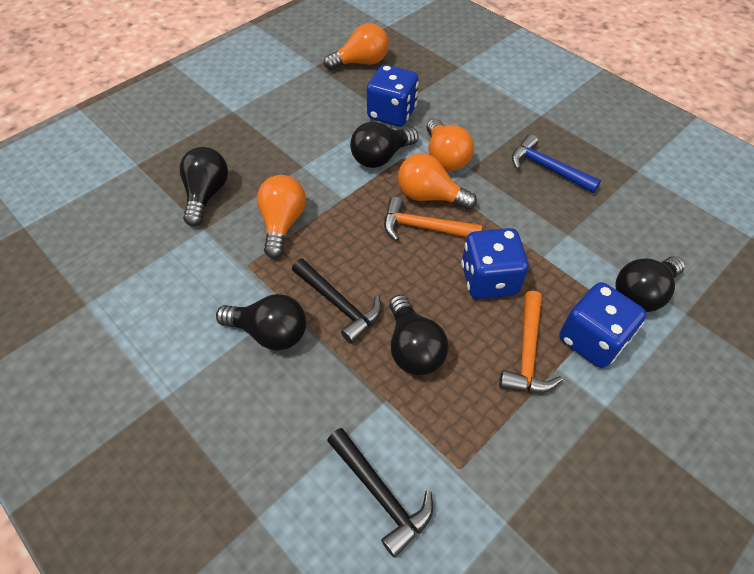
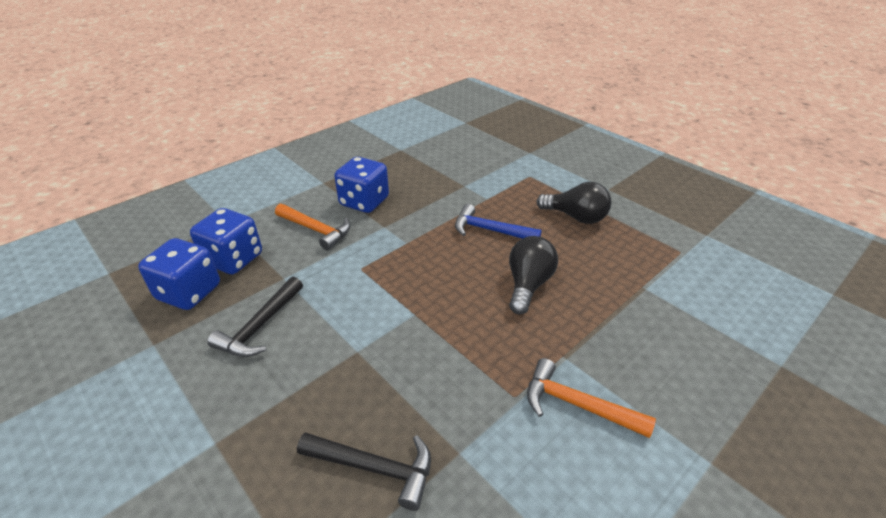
black light bulb: 5 -> 2
orange light bulb: 4 -> 0

